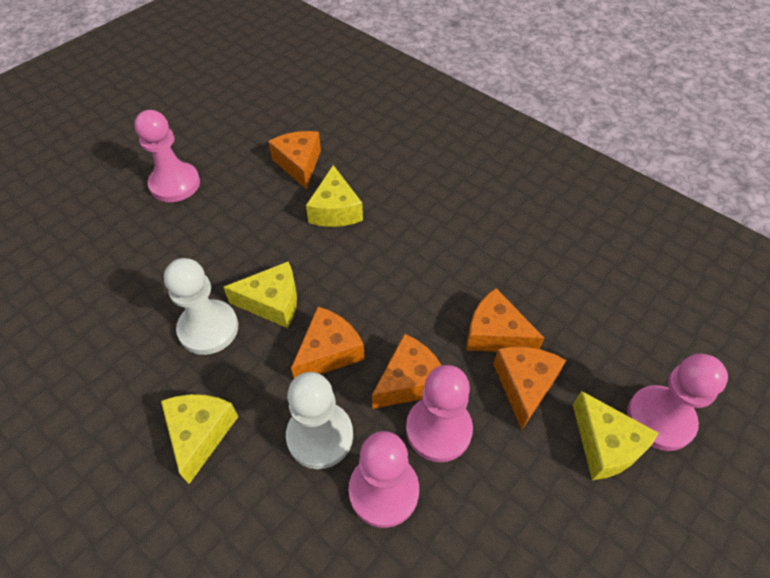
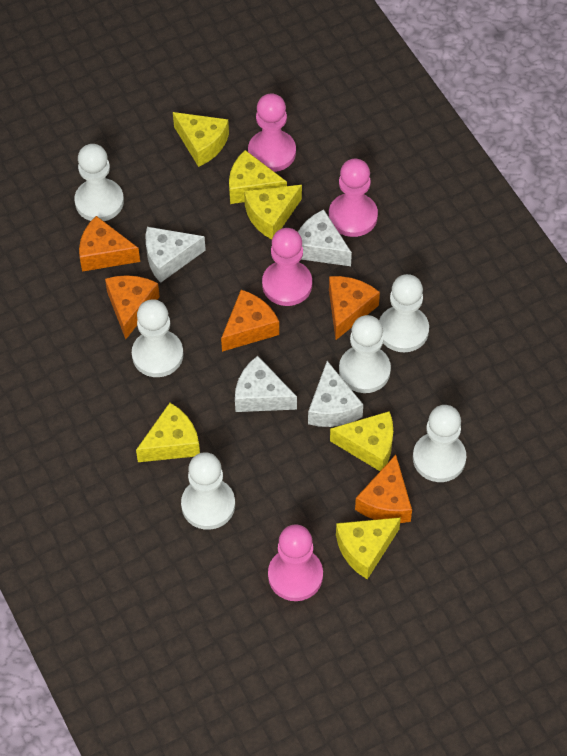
white cheese: 0 -> 4
white pawn: 2 -> 6
yellow cheese: 4 -> 6

